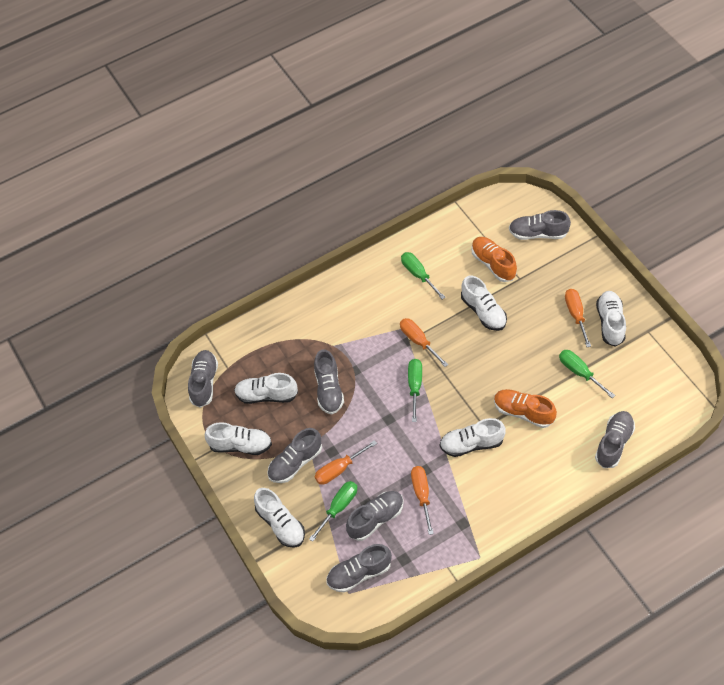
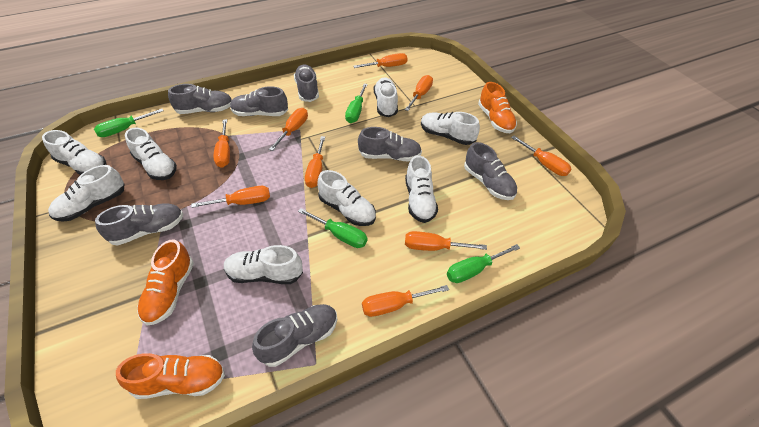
orange screwdriver: 4 -> 9
orange shoe: 2 -> 3
white shoe: 6 -> 8

